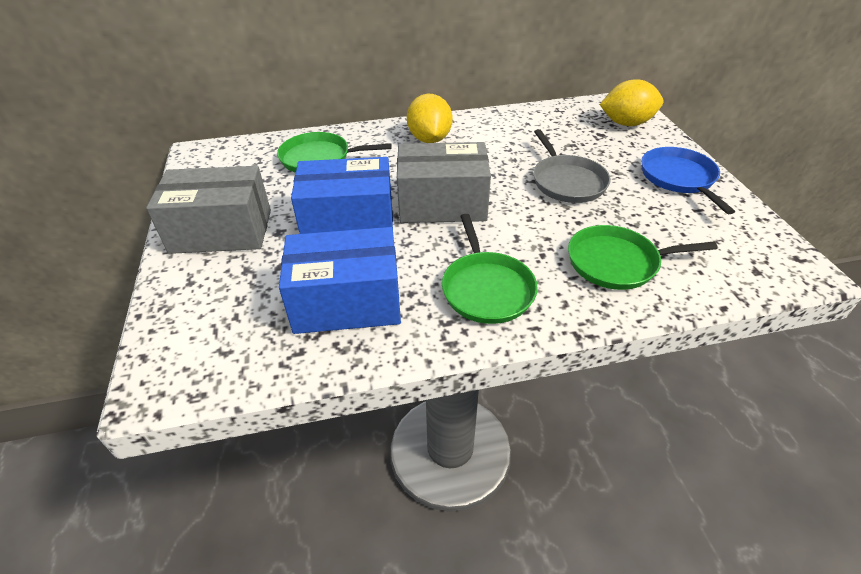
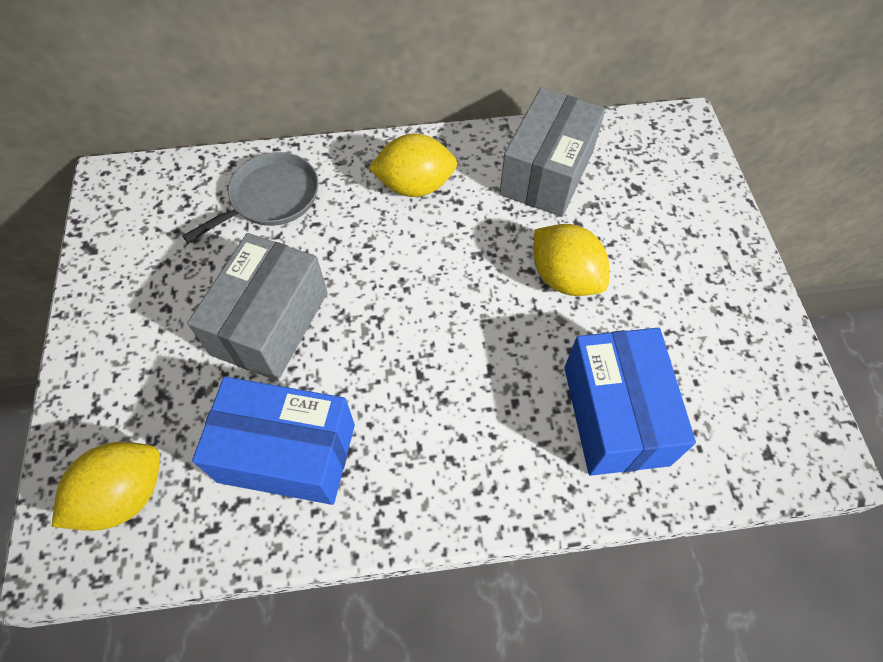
blue pan: 1 -> 0
green pan: 3 -> 0
yellow lemon: 2 -> 3

